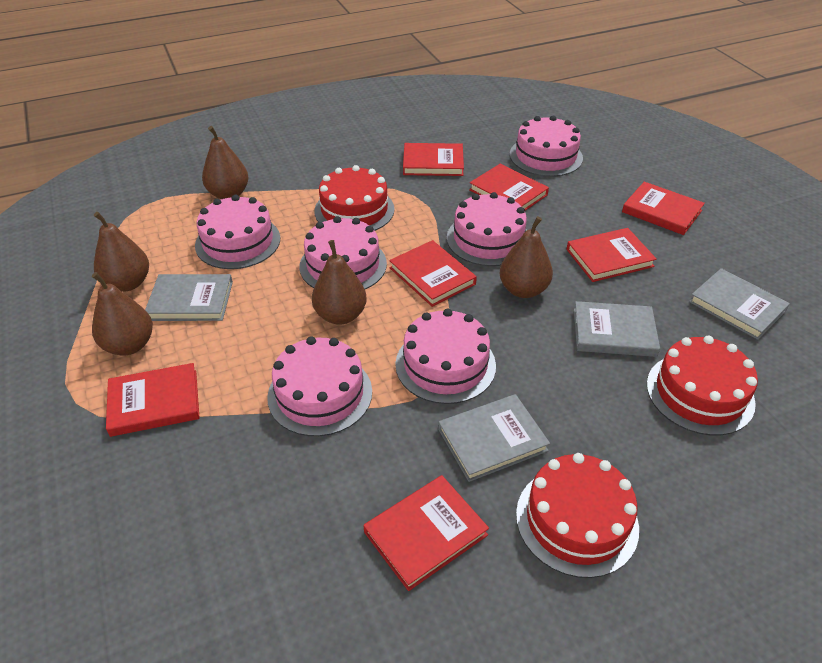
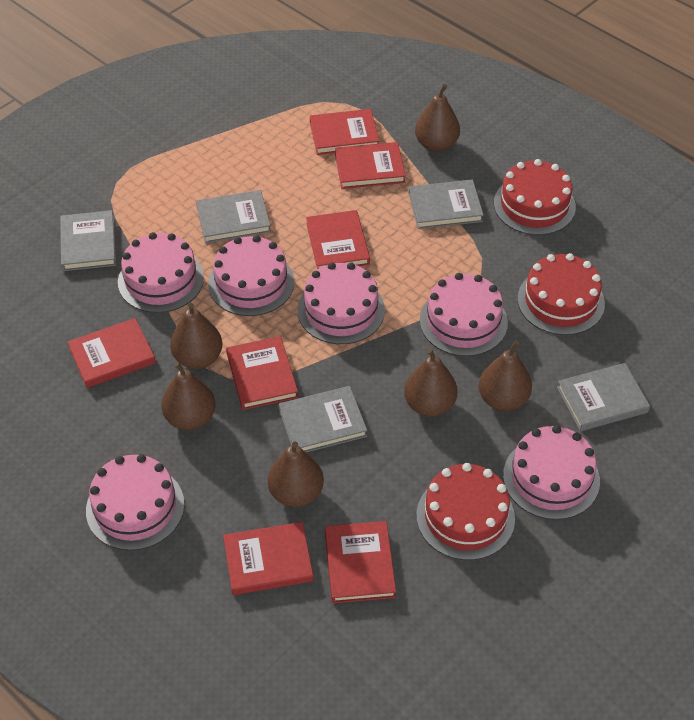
brown pear: 5 -> 6
grey book: 4 -> 5

